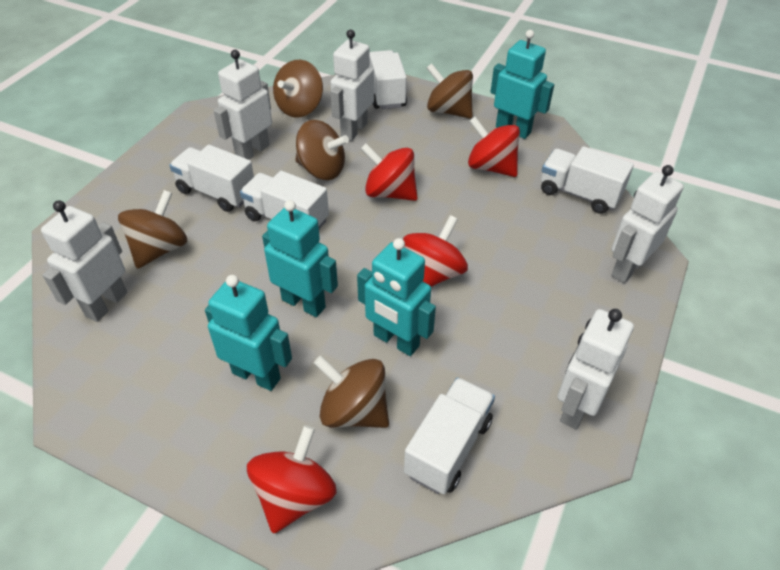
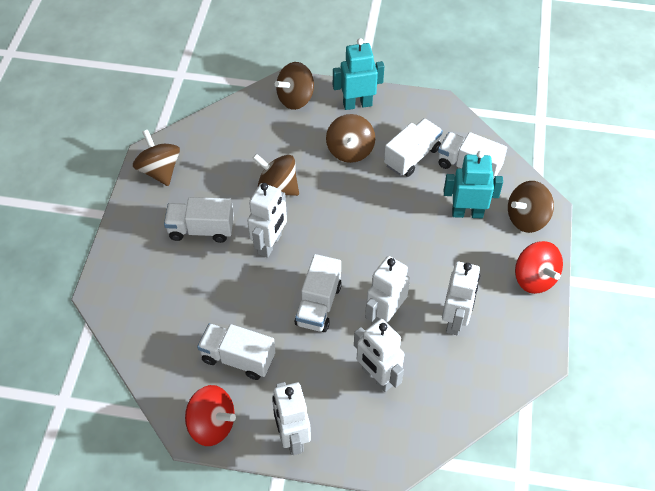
red spinning top: 4 -> 2
turquoise robot: 4 -> 2

